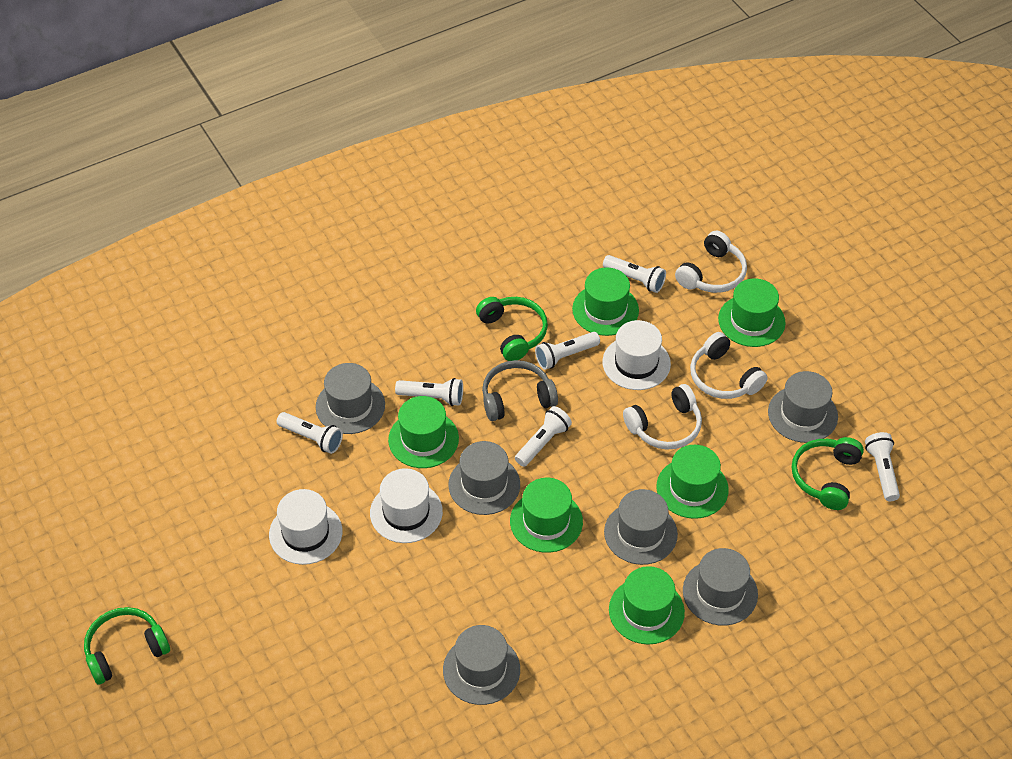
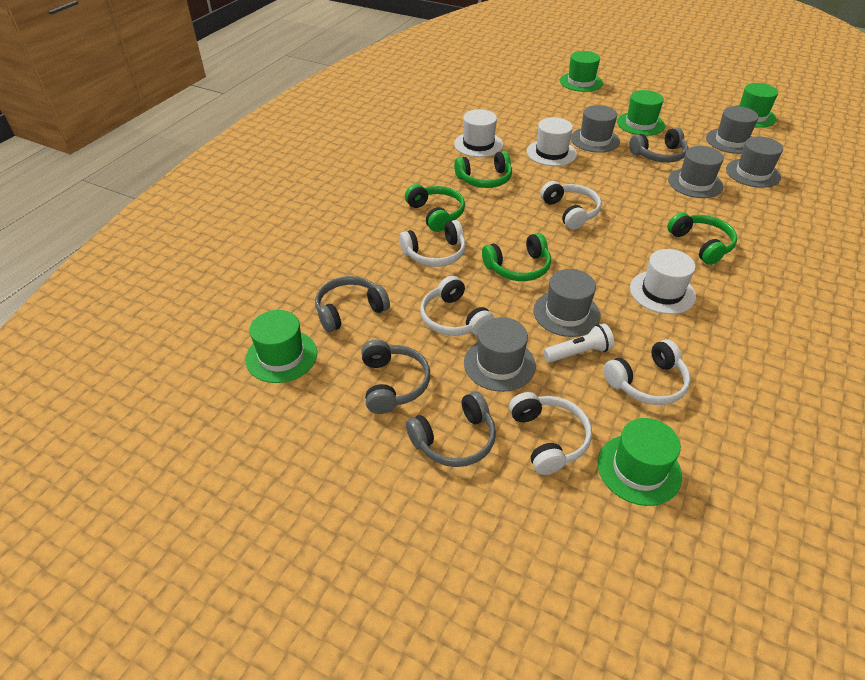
green hat: 6 -> 5
green headphones: 3 -> 4
grey headphones: 1 -> 4
white flashlight: 6 -> 1
white headphones: 3 -> 5

